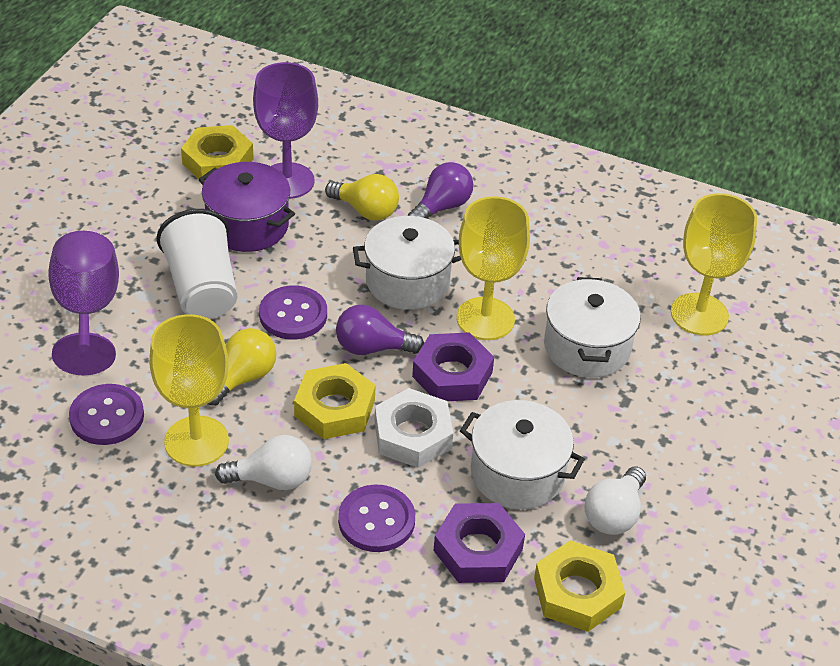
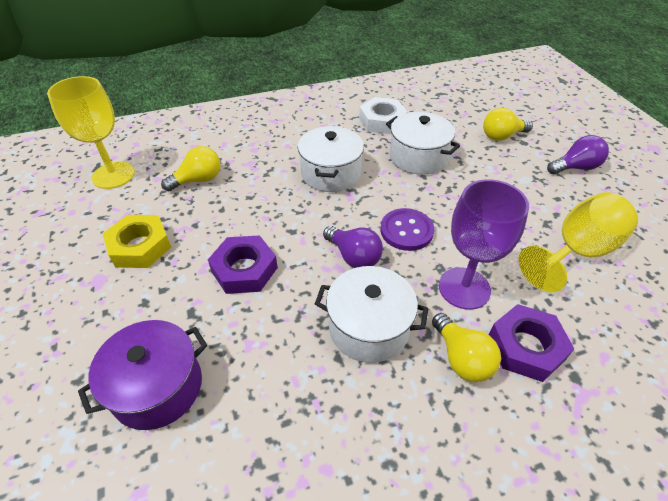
purple button: 3 -> 1
purple goblet: 2 -> 1
white cup: 1 -> 0
white light bulb: 2 -> 0
yellow goblet: 3 -> 2
yellow light bulb: 2 -> 3
yellow nut: 3 -> 1

